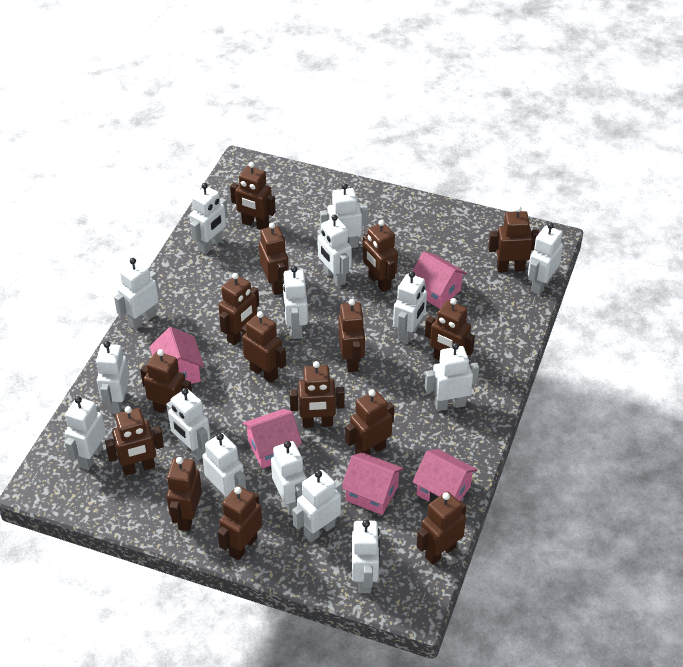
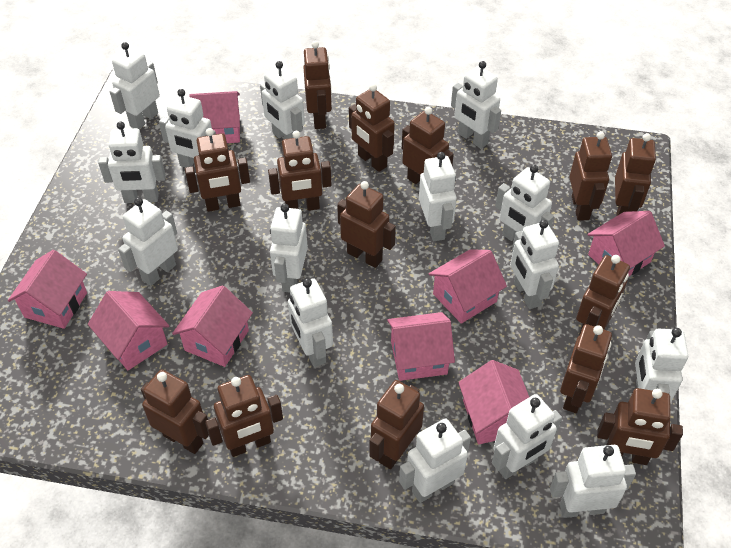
brown robot: 15 -> 14
pink house: 5 -> 8

